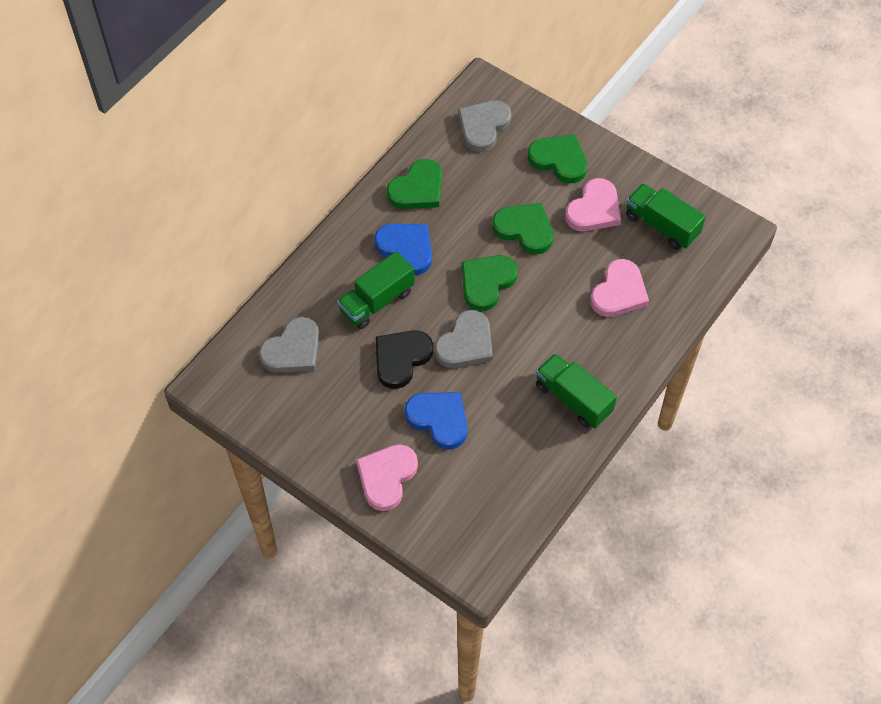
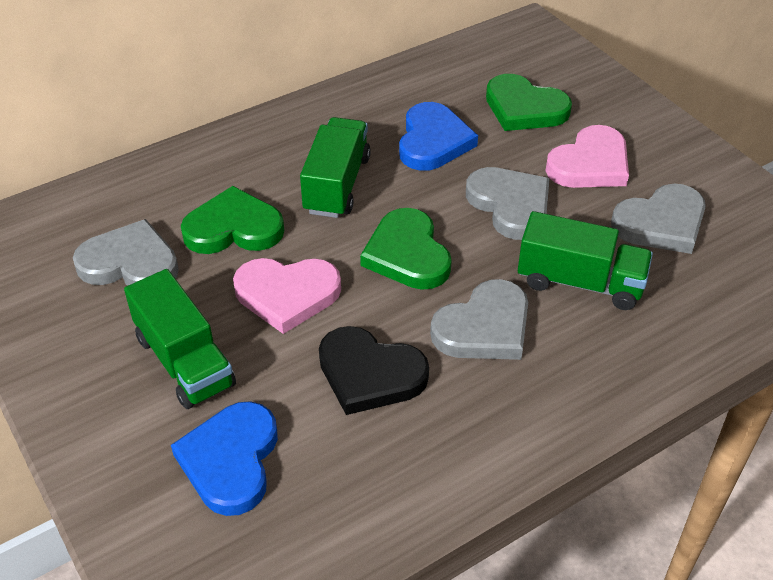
green heart: 4 -> 3
grey heart: 3 -> 4
pink heart: 3 -> 2

